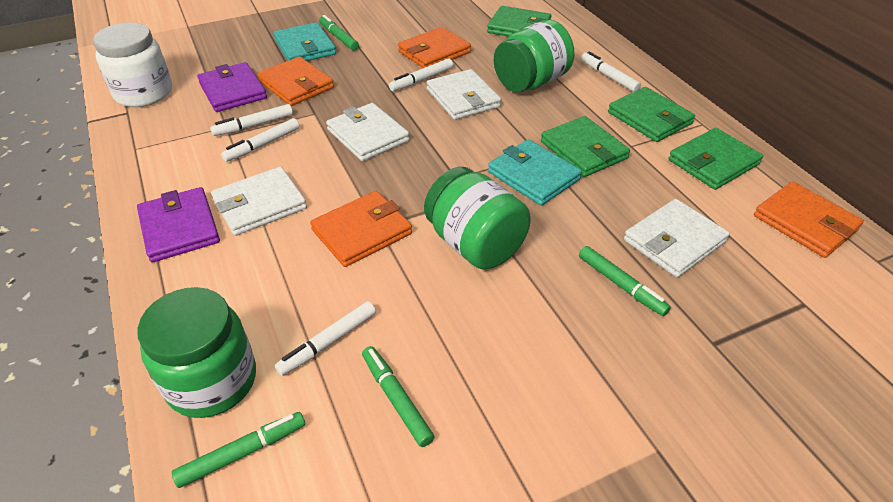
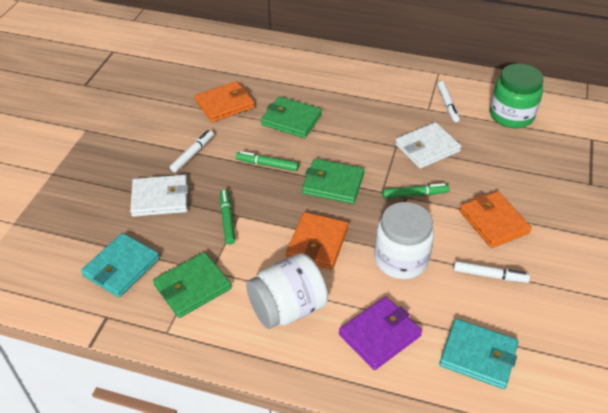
green jar: 3 -> 1
green marker: 4 -> 3
green wallet: 4 -> 3
orange wallet: 4 -> 3
purple wallet: 2 -> 1
white jar: 1 -> 2
white marker: 5 -> 3
white wallet: 4 -> 2

